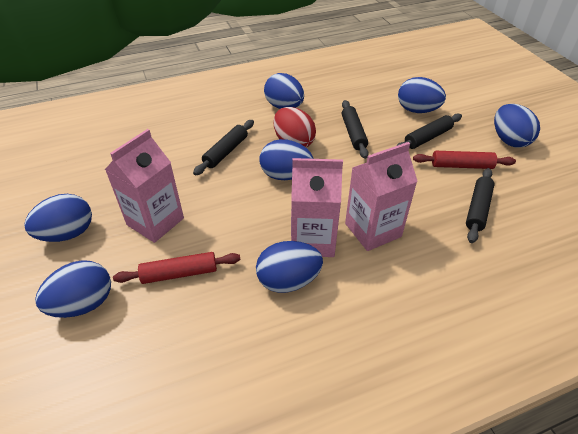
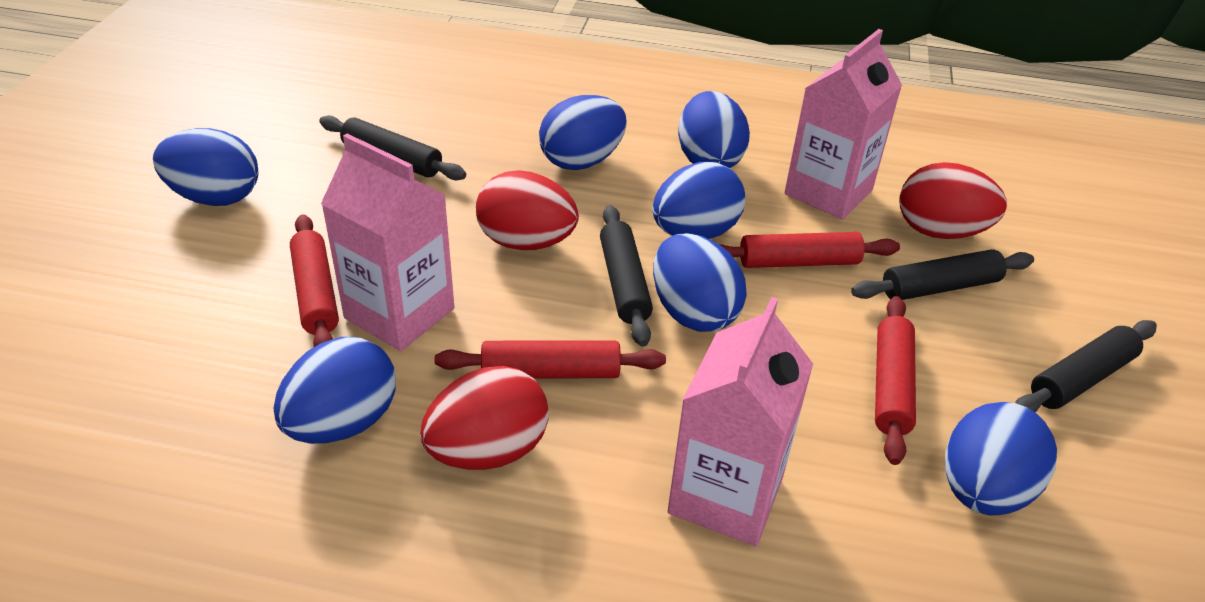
red egg: 1 -> 3
red rolling pin: 2 -> 4

